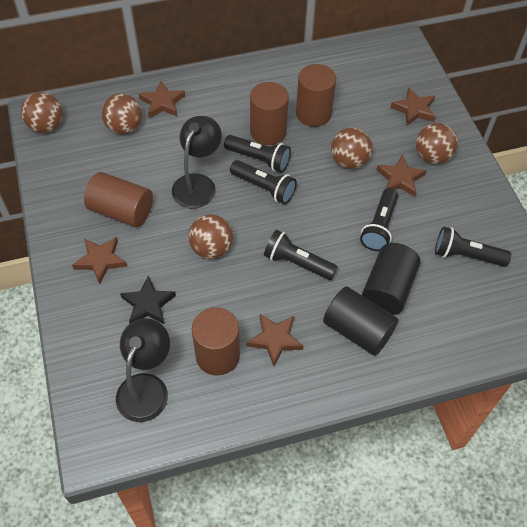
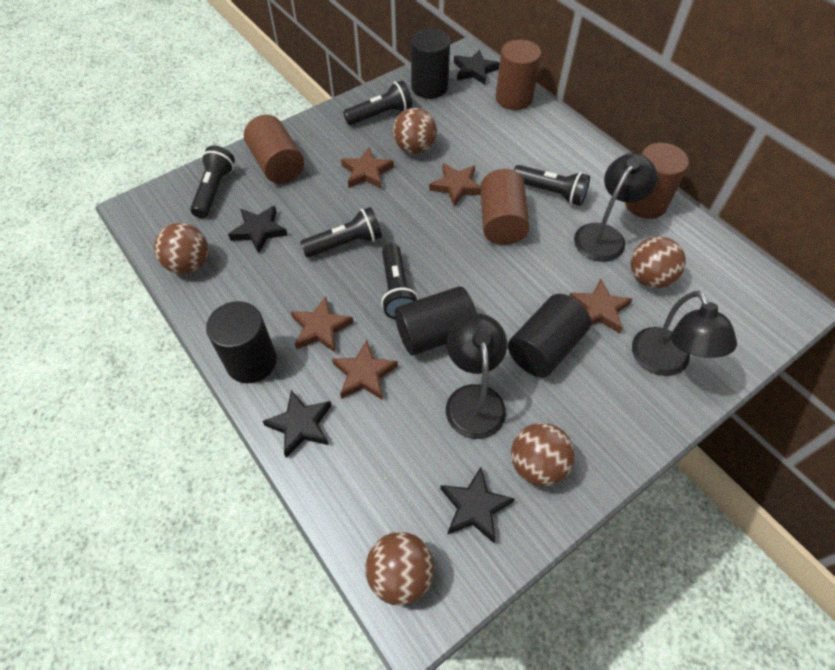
black cylinder: 2 -> 4
black lamp: 2 -> 3
black star: 1 -> 4

